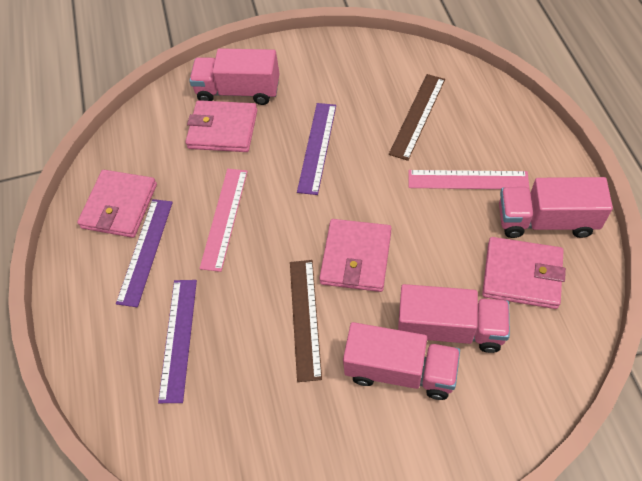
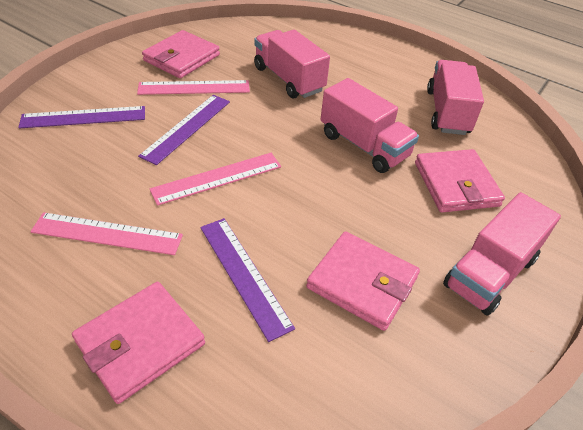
brown ruler: 2 -> 0
pink ruler: 2 -> 3

